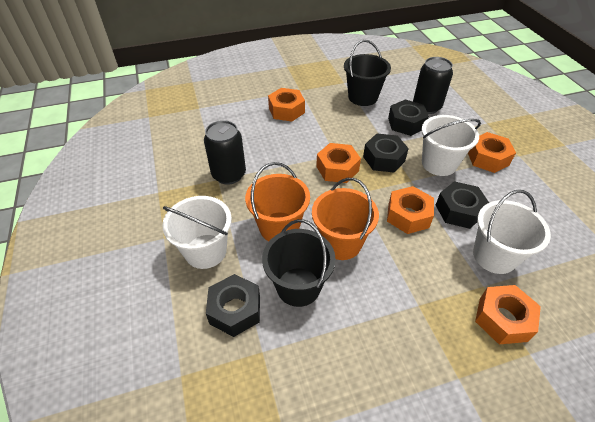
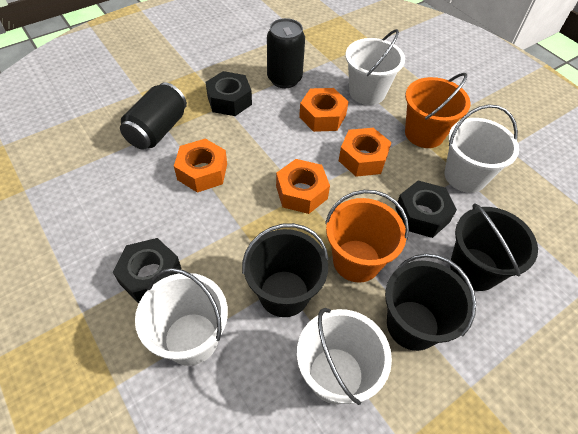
black bucket: 2 -> 3
black nut: 4 -> 3
orange nut: 5 -> 4
white bucket: 3 -> 4

